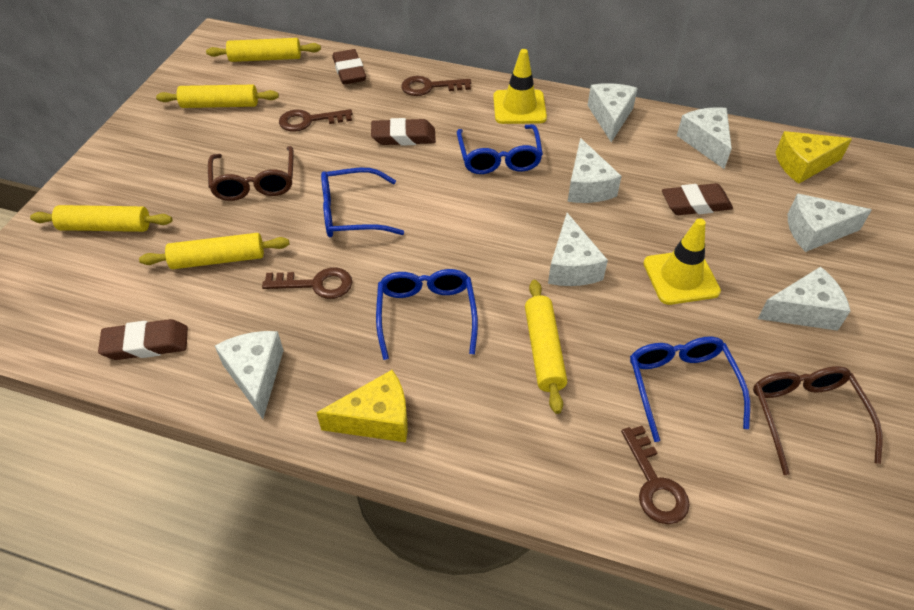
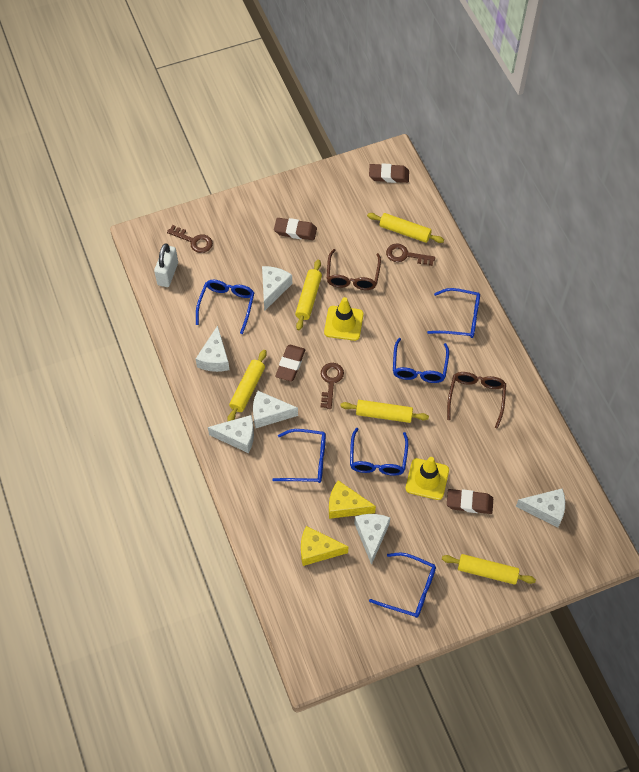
blue glasses: 4 -> 6
brown key: 4 -> 3
white cheese: 7 -> 6
white padlock: 0 -> 1

